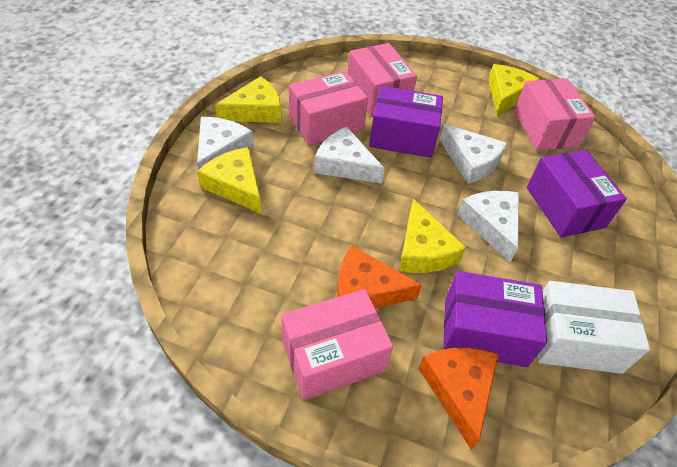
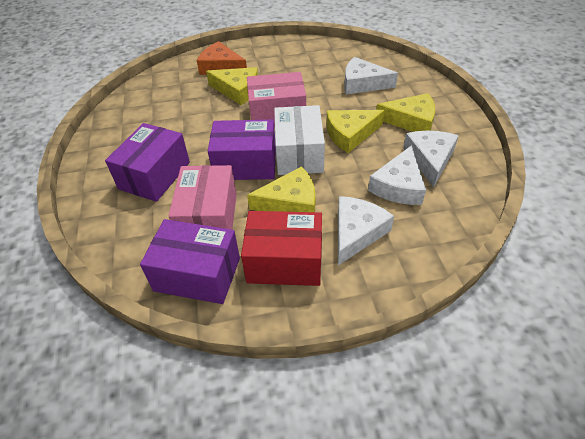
orange cheese: 2 -> 1
pink box: 4 -> 2
red box: 0 -> 1

